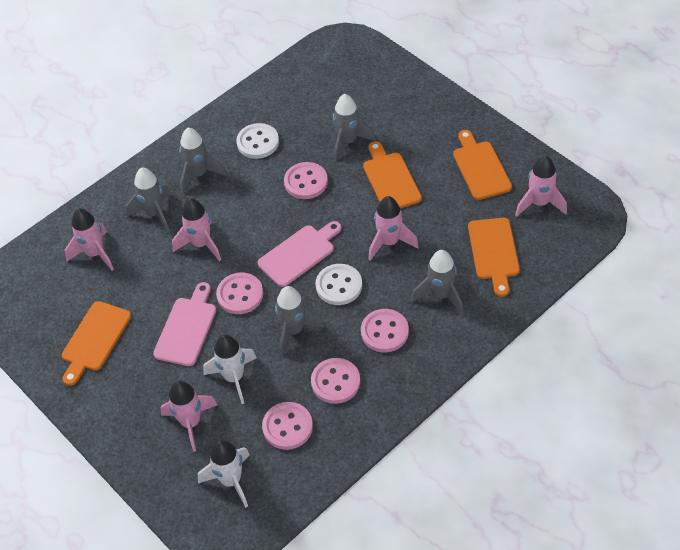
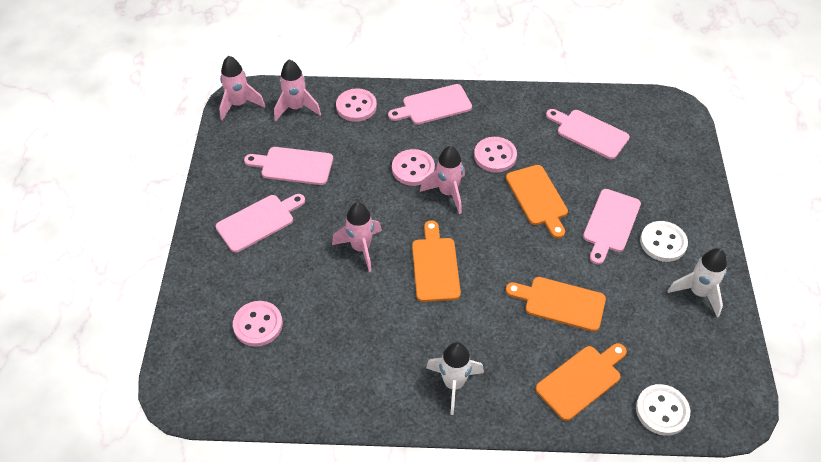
grey rocket: 5 -> 0
pink button: 5 -> 4
pink cutting board: 2 -> 5
pink rocket: 5 -> 4

